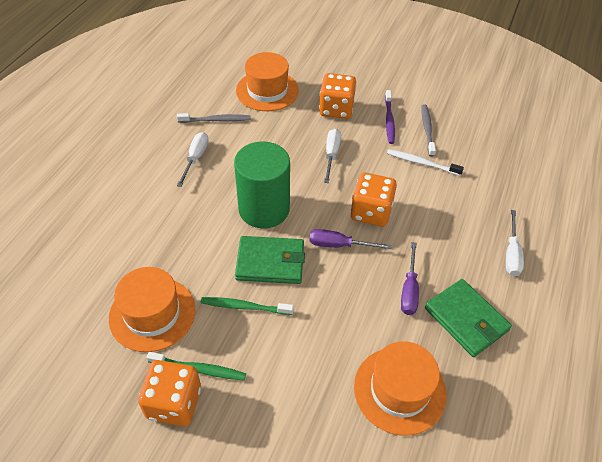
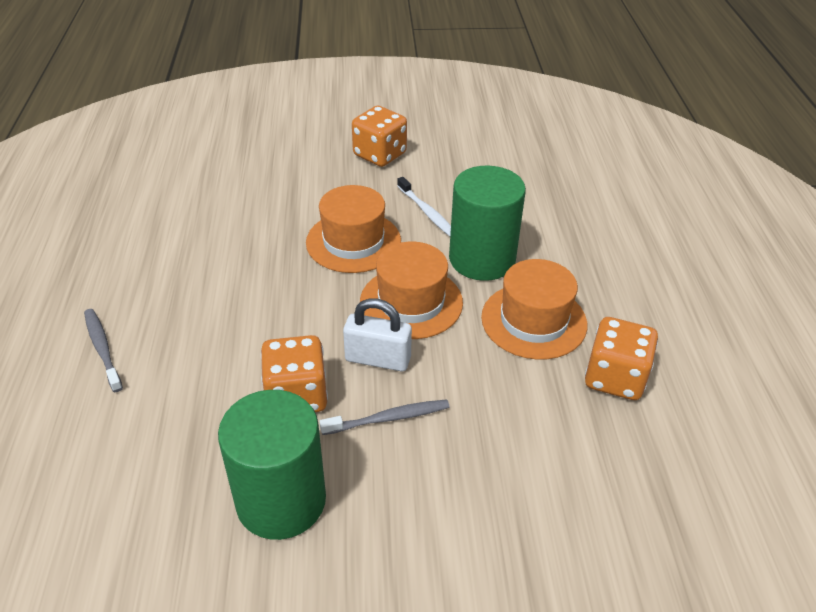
green cylinder: 1 -> 2
green toothbrush: 2 -> 0
green wallet: 2 -> 0
purple screwdriver: 2 -> 0
purple toothbrush: 1 -> 0
white padlock: 0 -> 1
white screwdriver: 3 -> 0

